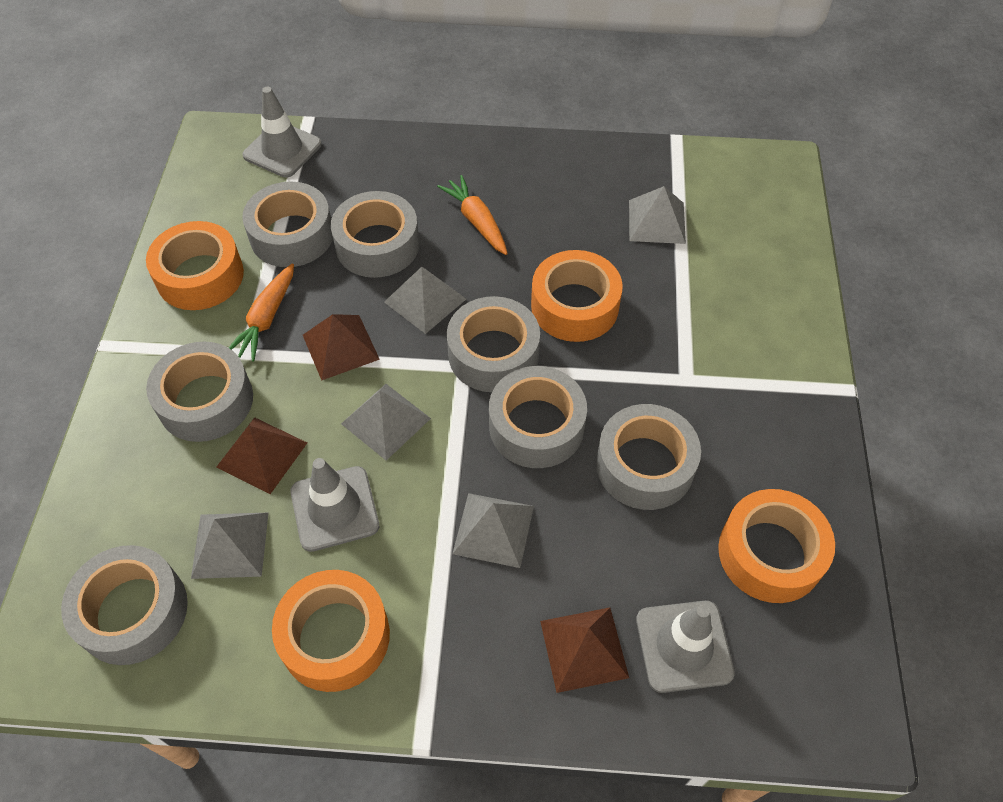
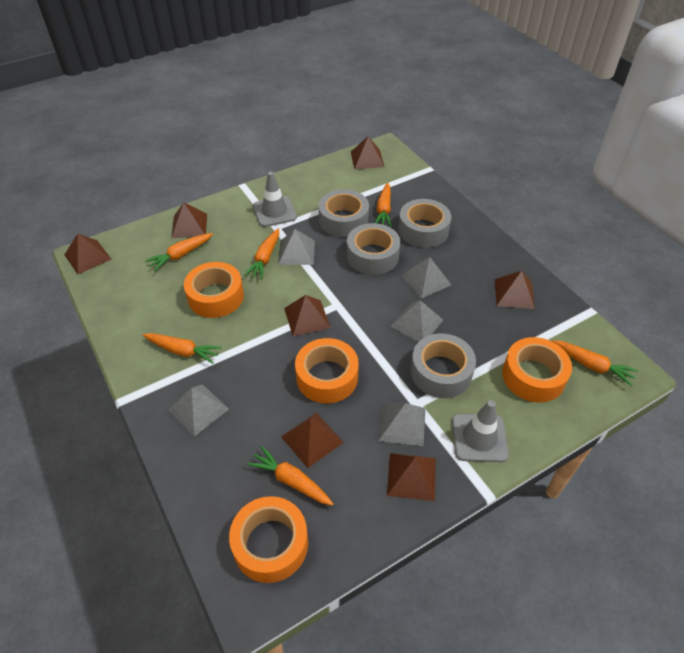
brown pyramid: 3 -> 7
grey tape: 7 -> 4
grey traffic cone: 3 -> 2
orange carrot: 2 -> 6

